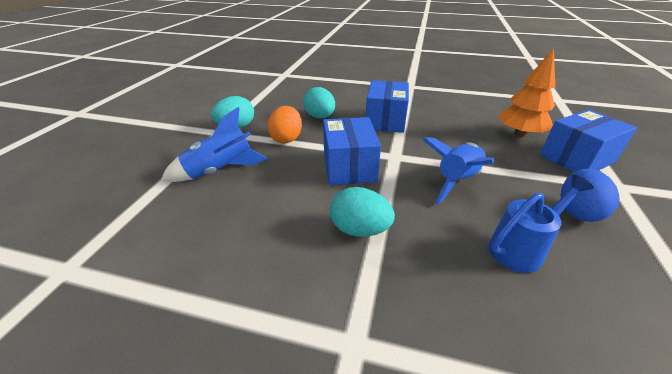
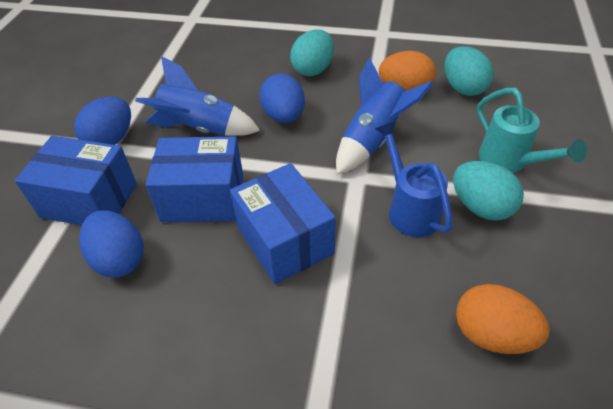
blue egg: 1 -> 3
orange egg: 1 -> 2
orange tree: 1 -> 0
turquoise watering can: 0 -> 1

